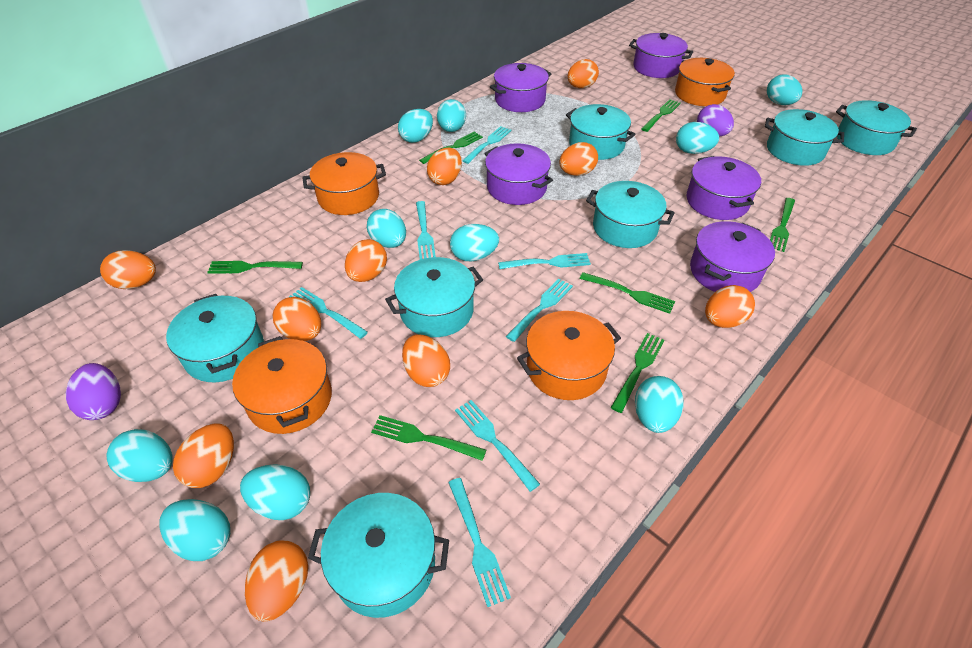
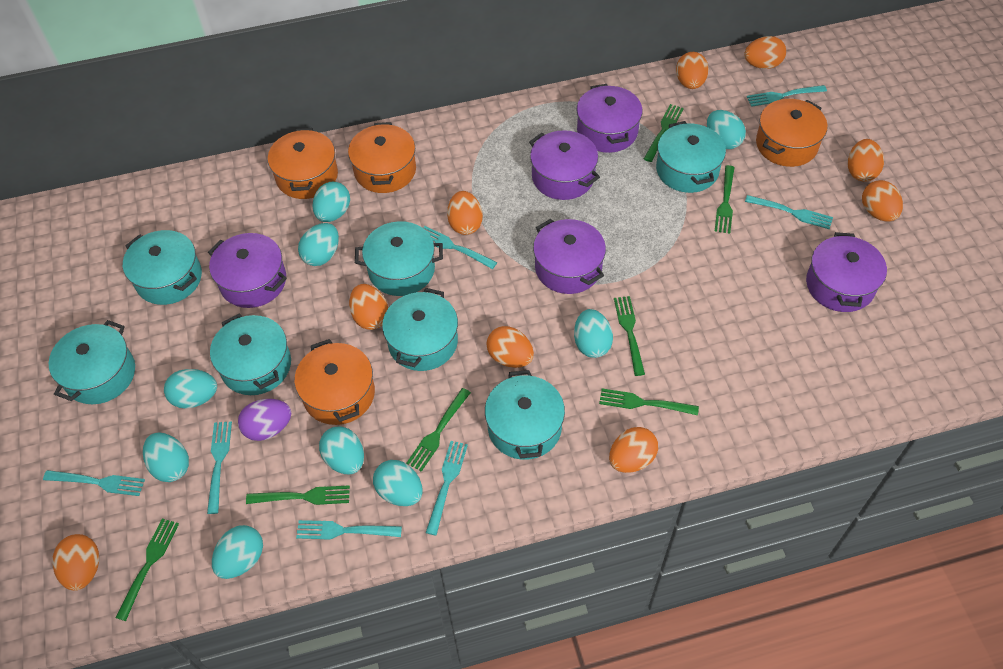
orange egg: 10 -> 9
purple egg: 2 -> 1
turquoise egg: 10 -> 9

